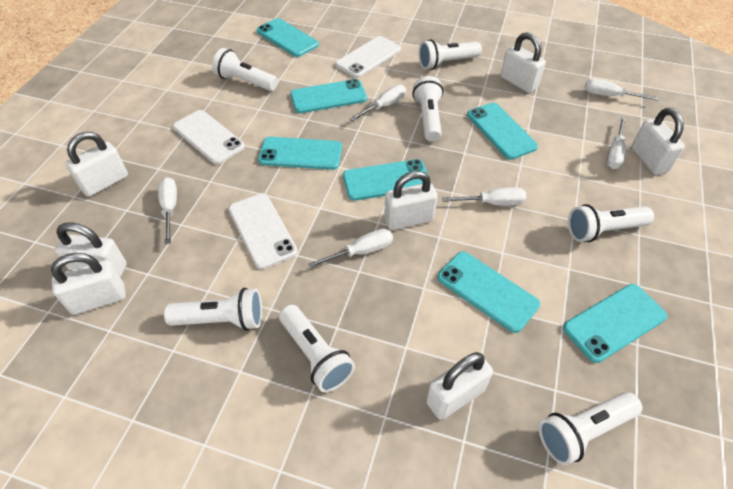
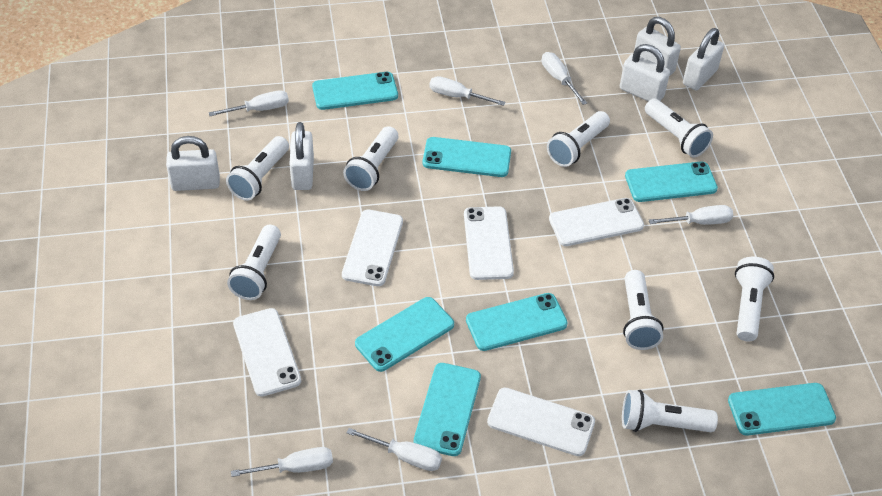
white flashlight: 7 -> 8
white padlock: 7 -> 5
white phone: 3 -> 5

